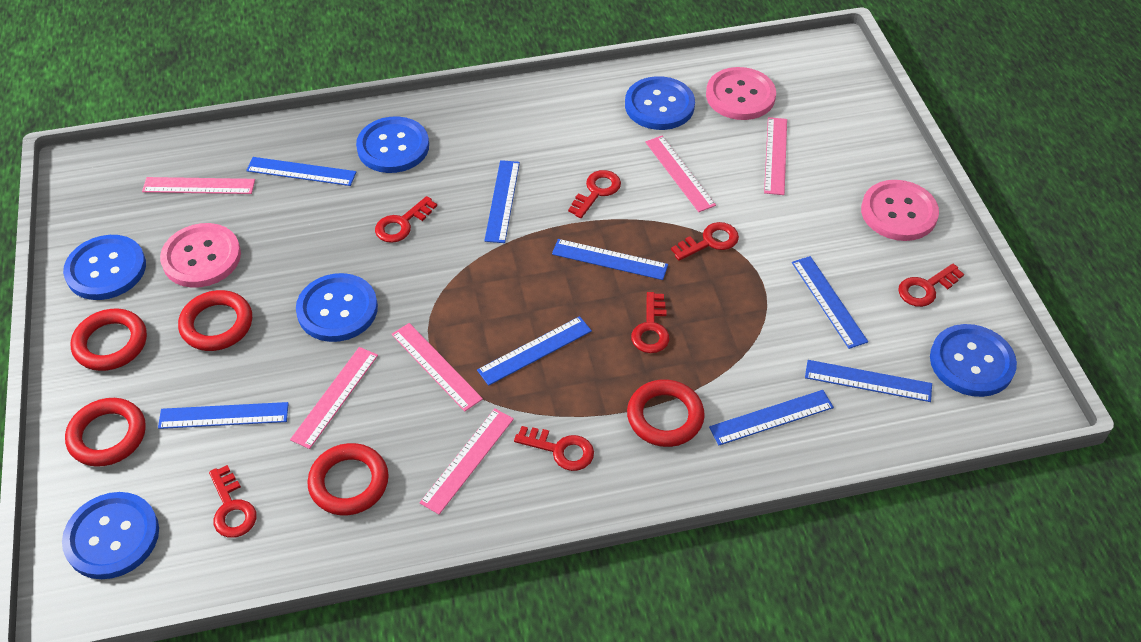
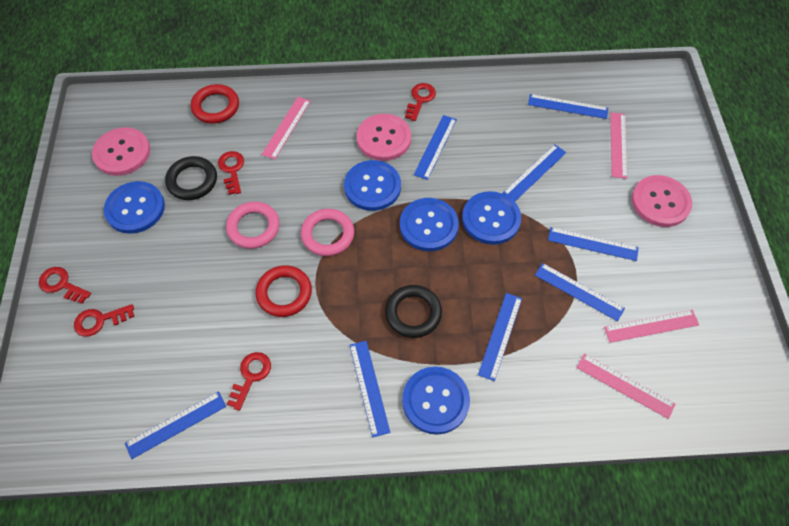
black ring: 0 -> 2
blue button: 6 -> 5
pink ring: 0 -> 2
pink ruler: 6 -> 4
red key: 7 -> 5
red ring: 5 -> 2

